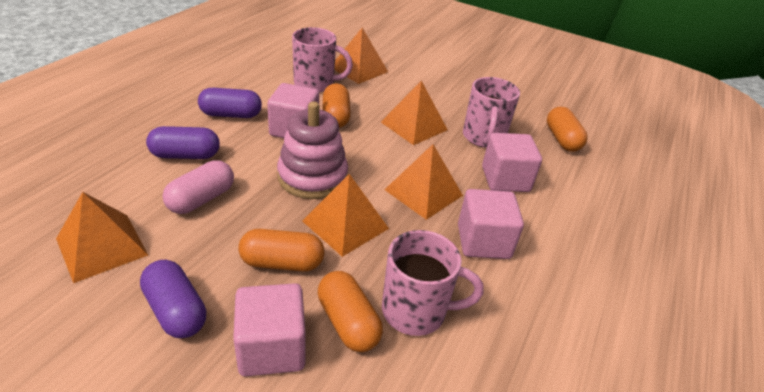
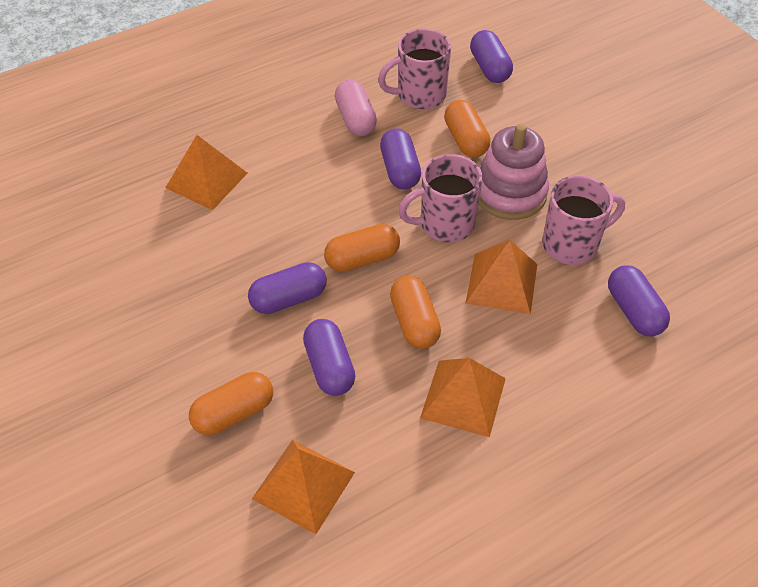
orange pyramid: 5 -> 4
pink cube: 4 -> 0
purple capsule: 3 -> 5

